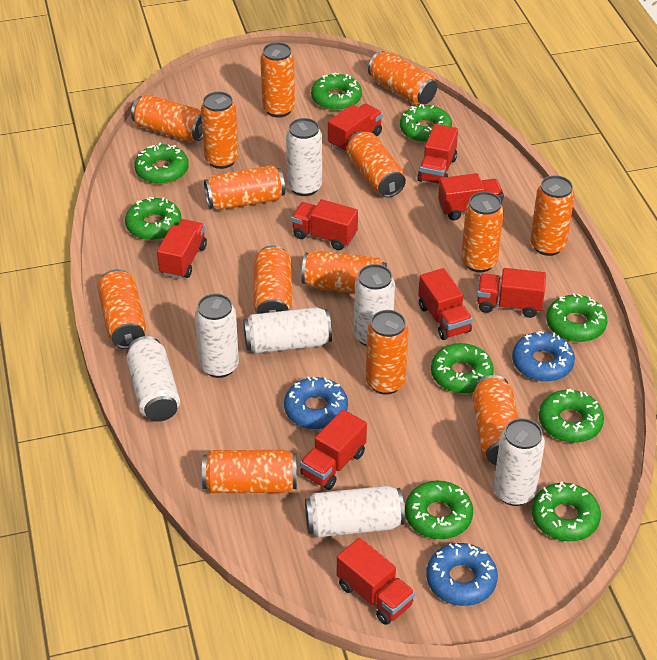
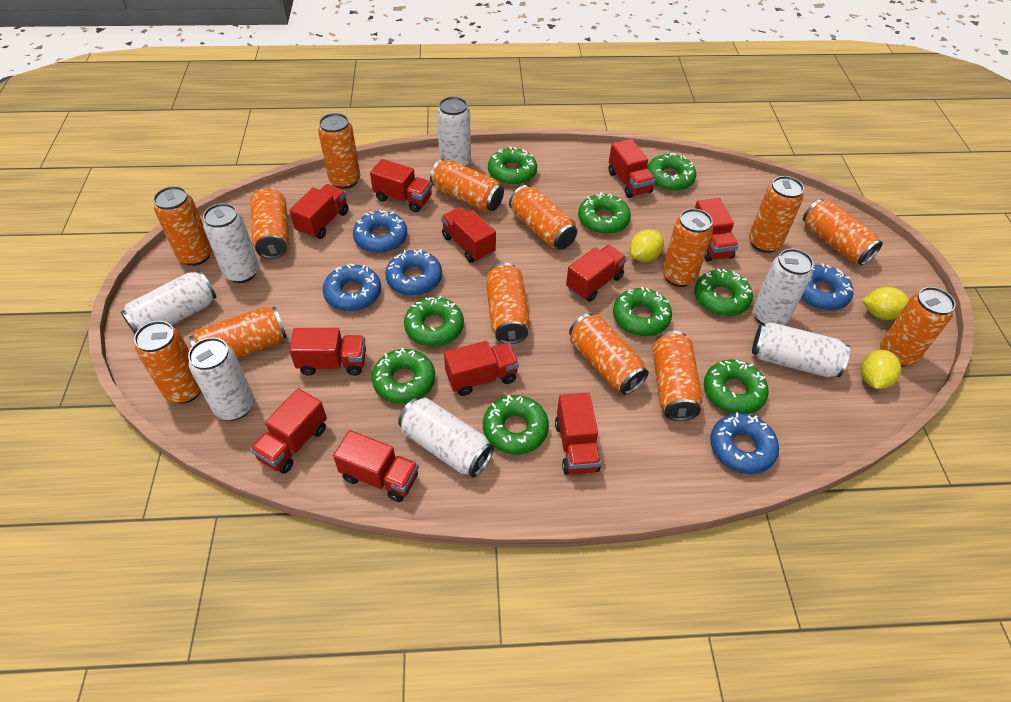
blue donut: 3 -> 5
red truck: 9 -> 11
yellow lemon: 0 -> 3

